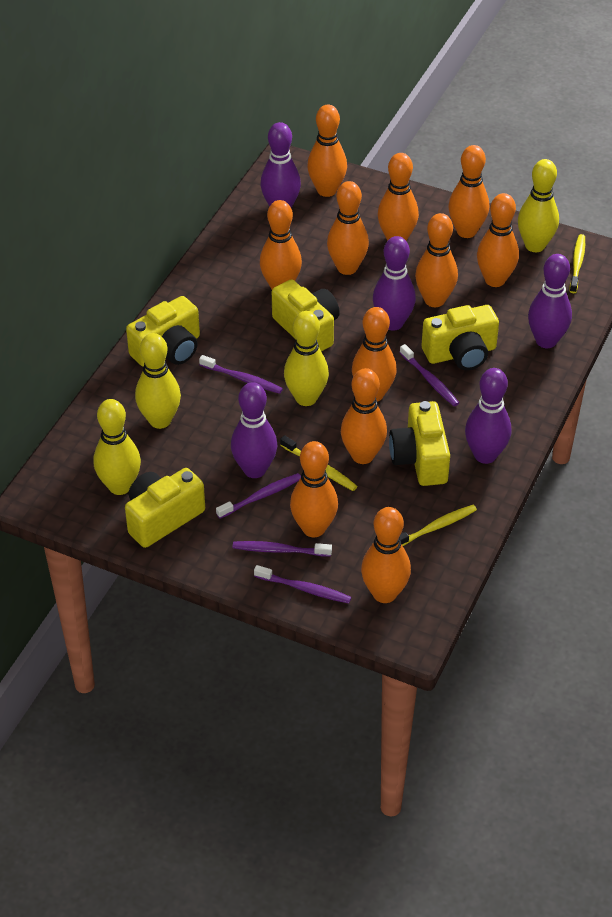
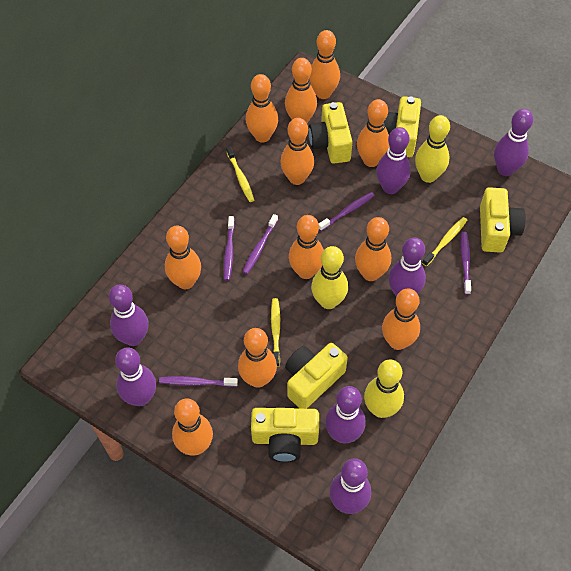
purple bowling pin: 5 -> 7
yellow bowling pin: 4 -> 3

